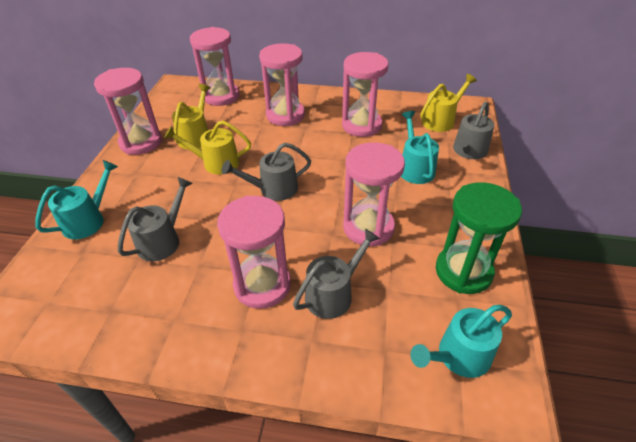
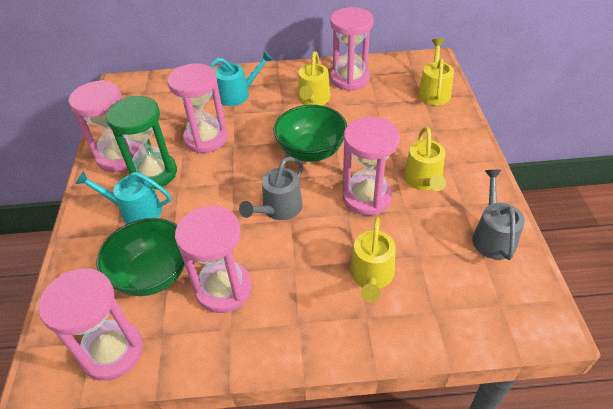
green bowl: 0 -> 2
grey watering can: 4 -> 2
turquoise watering can: 3 -> 2
yellow watering can: 3 -> 4

